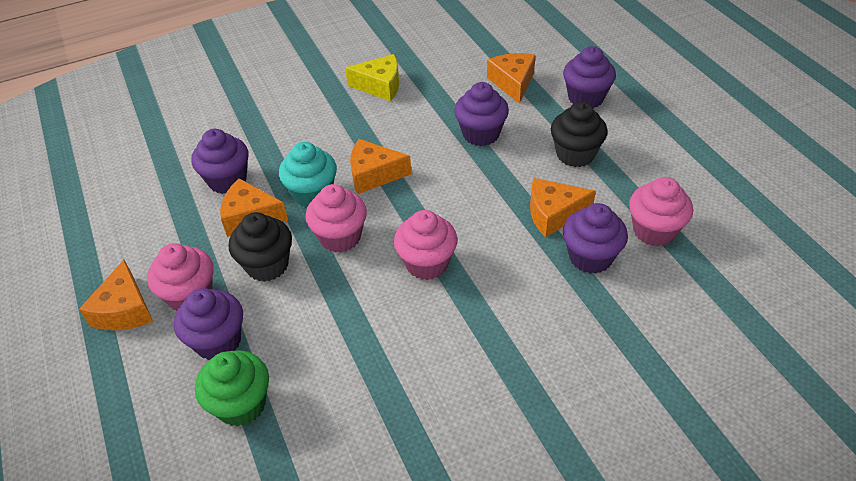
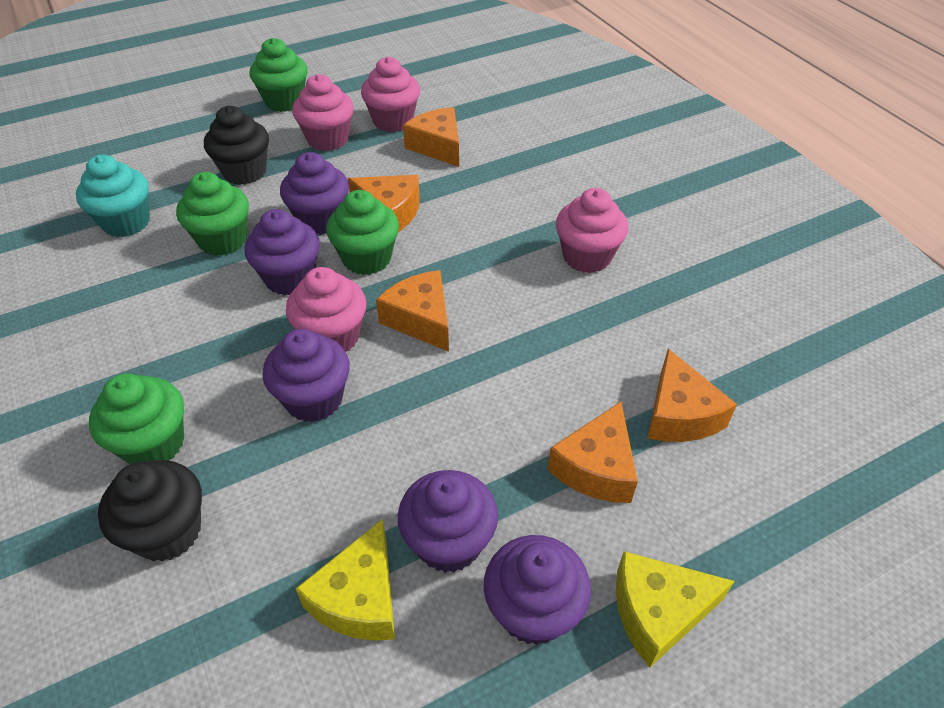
green cupcake: 1 -> 4
yellow cheese: 1 -> 2

